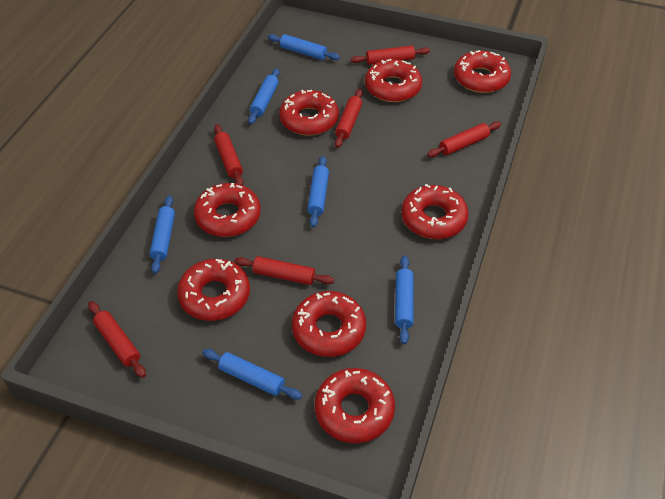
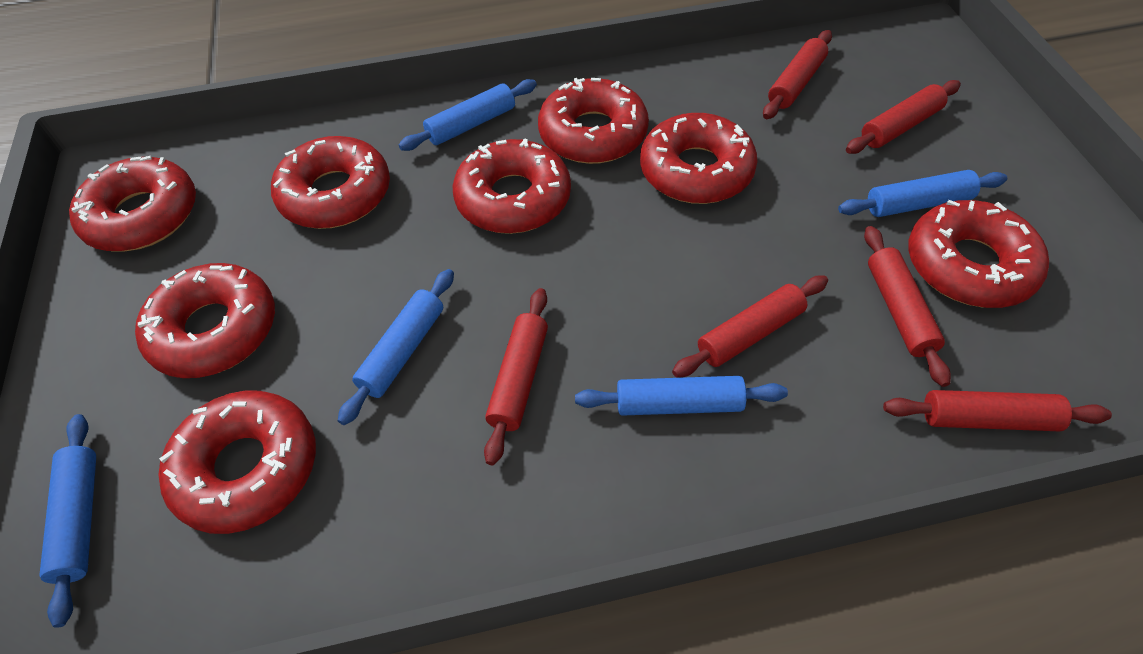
blue rolling pin: 6 -> 5

